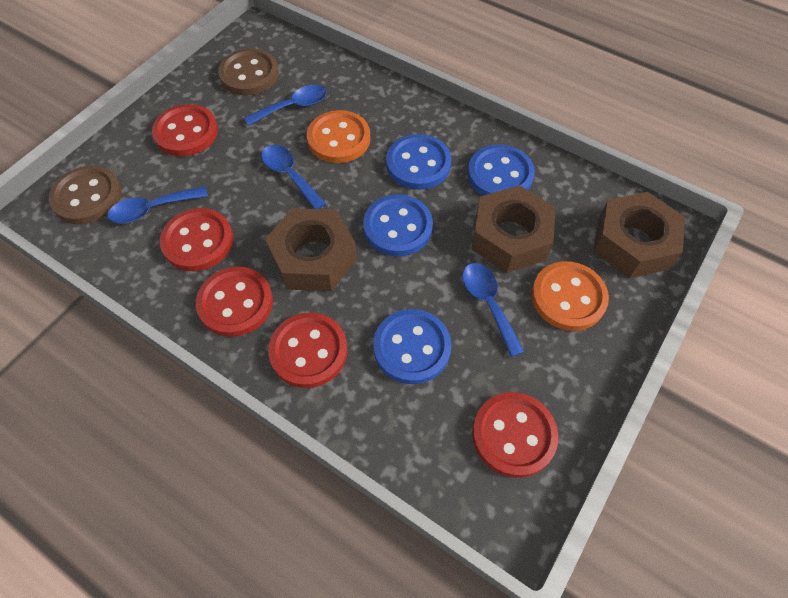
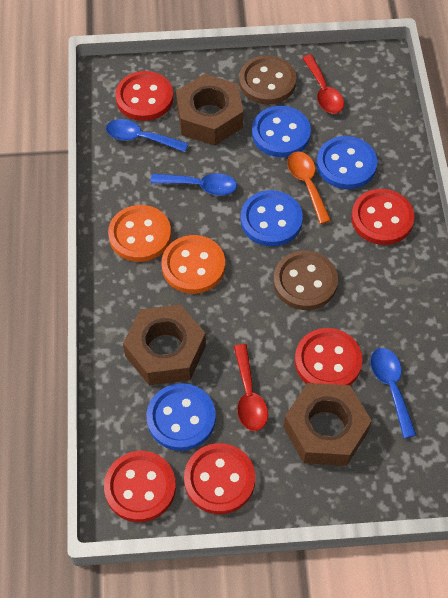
blue spoon: 4 -> 3
orange spoon: 0 -> 1
red spoon: 0 -> 2

